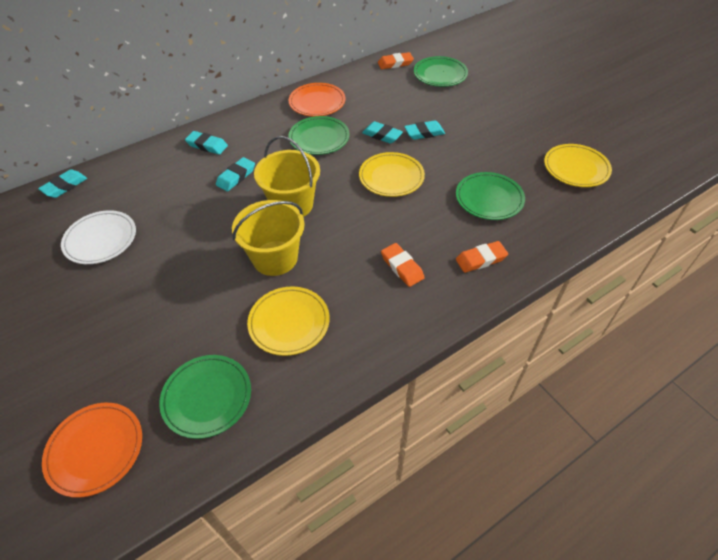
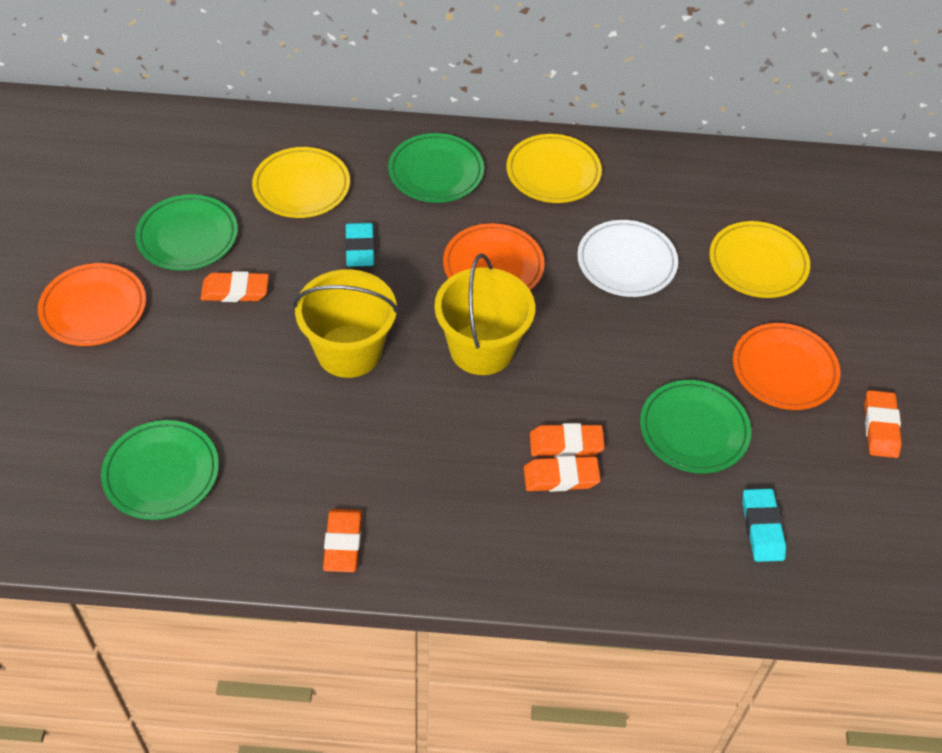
orange eraser: 3 -> 5
orange plate: 2 -> 3
turquoise eraser: 5 -> 2

